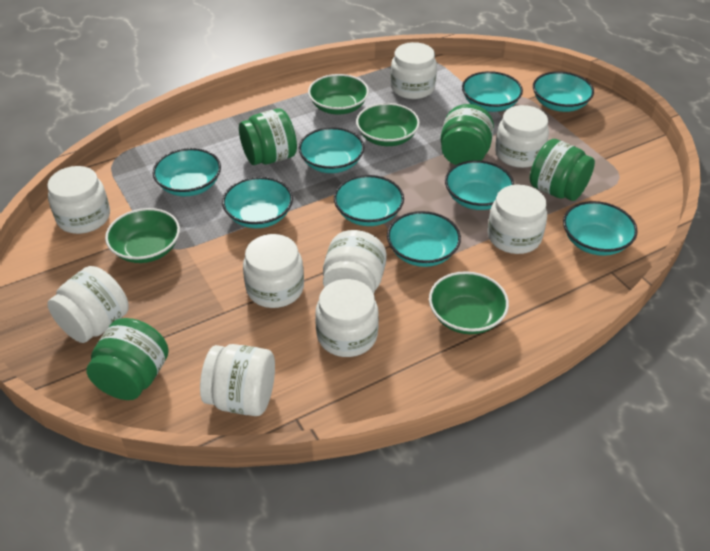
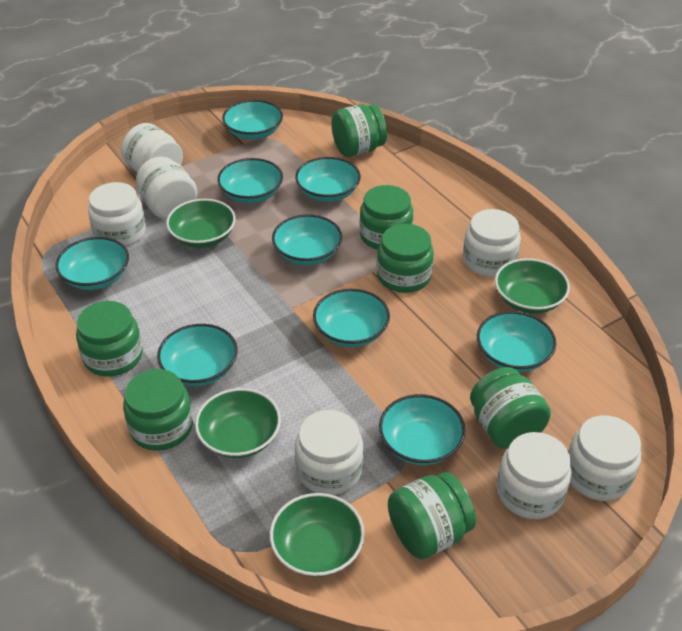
green jar: 4 -> 7
white jar: 9 -> 7

